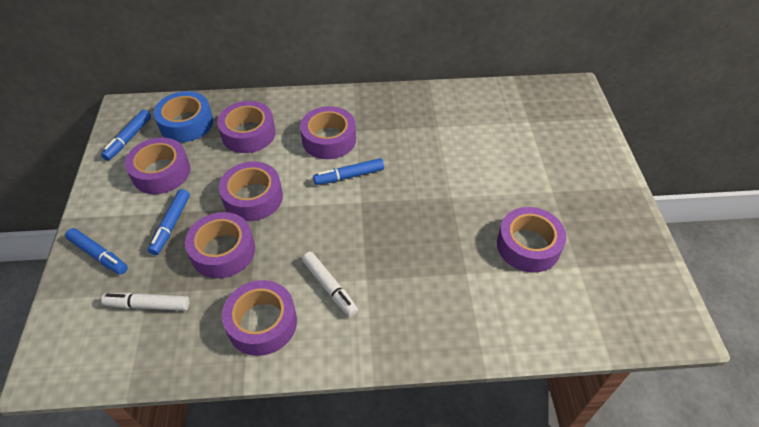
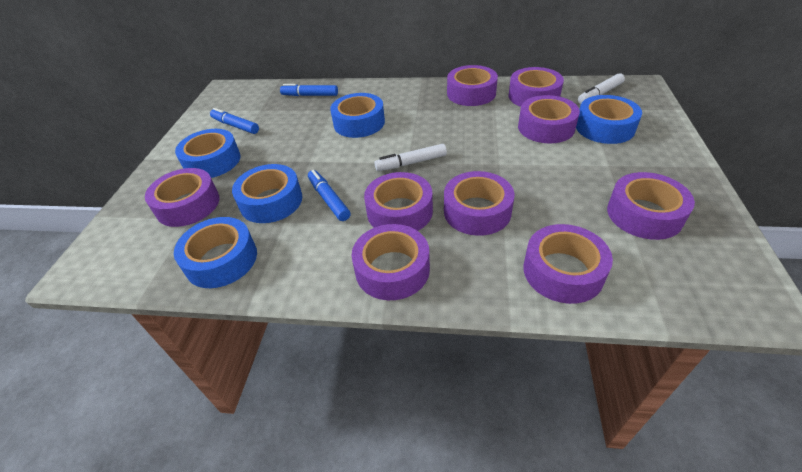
blue marker: 4 -> 3
blue tape: 1 -> 5
purple tape: 7 -> 9

